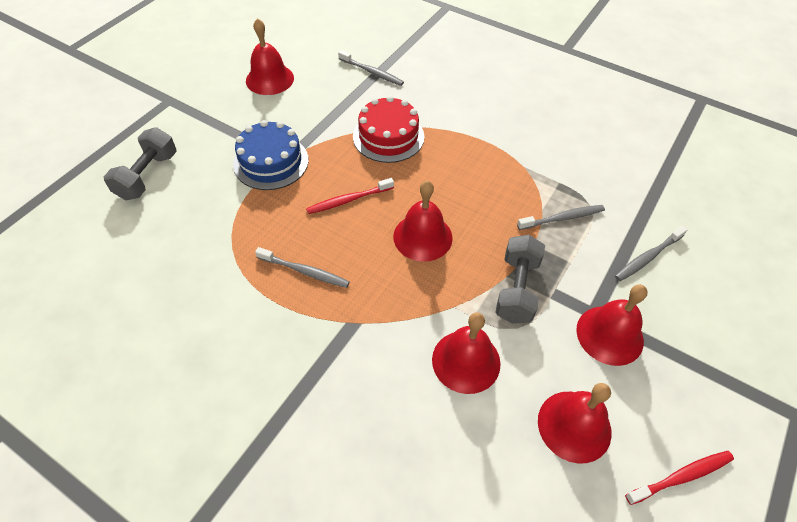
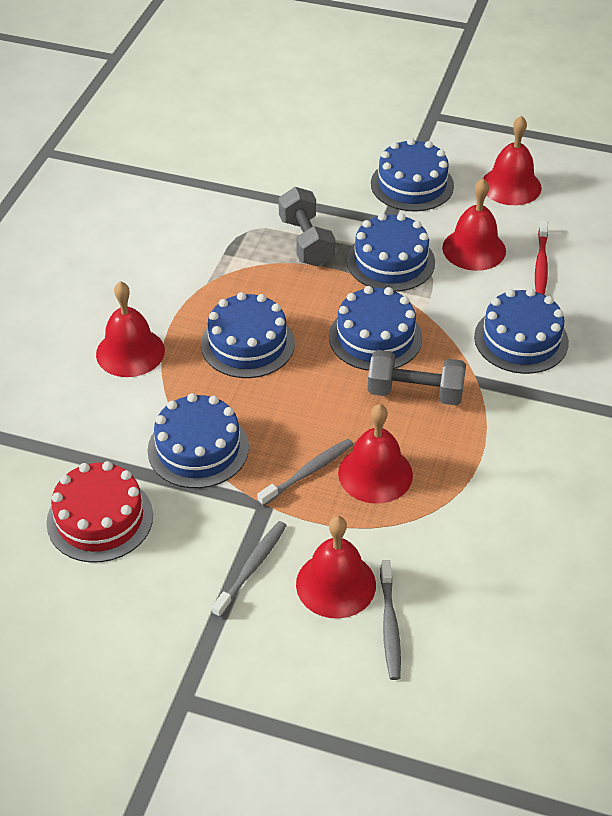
blue cake: 1 -> 6
grey toothbrush: 4 -> 3
red toothbrush: 2 -> 1

